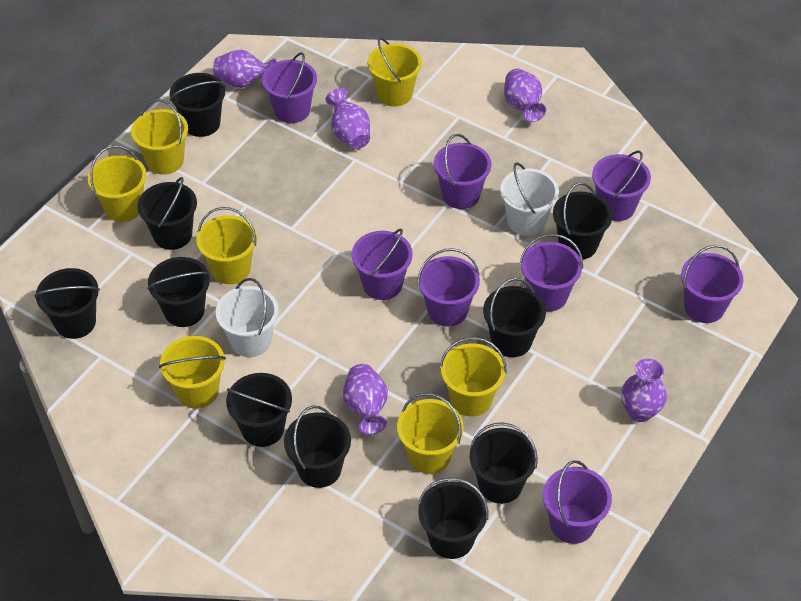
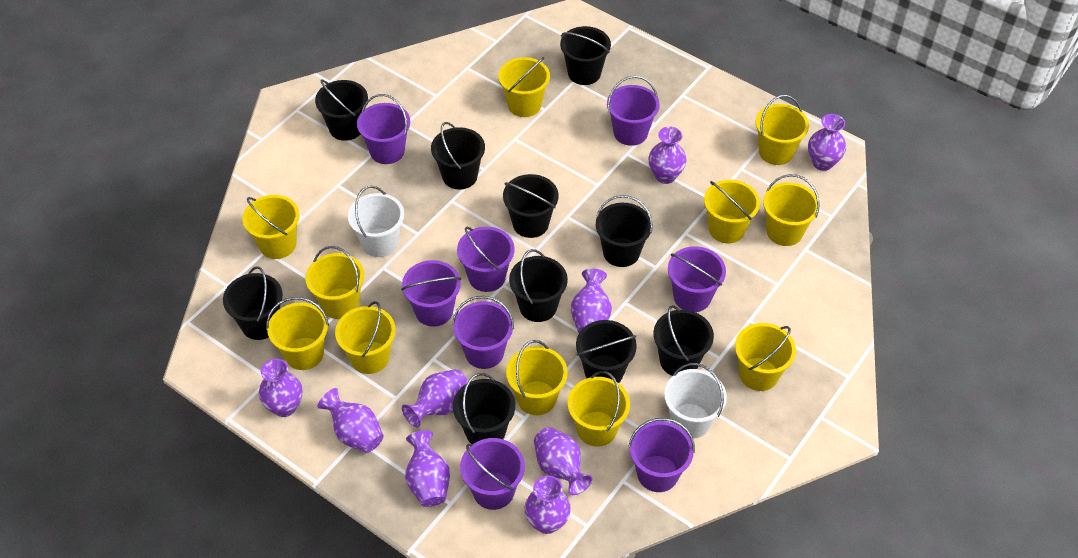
purple vase: 5 -> 9
yellow bucket: 7 -> 11

